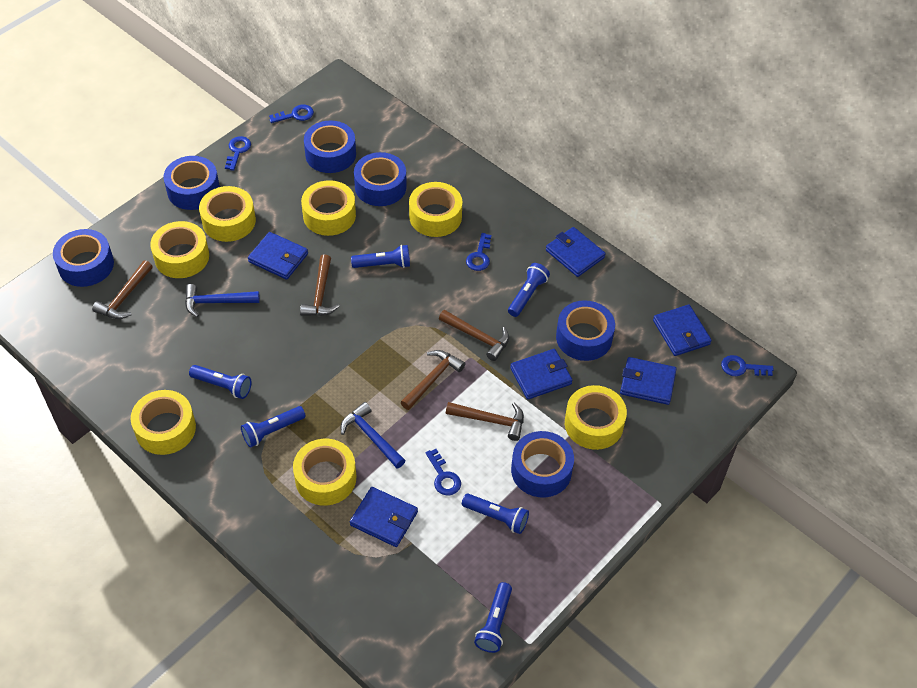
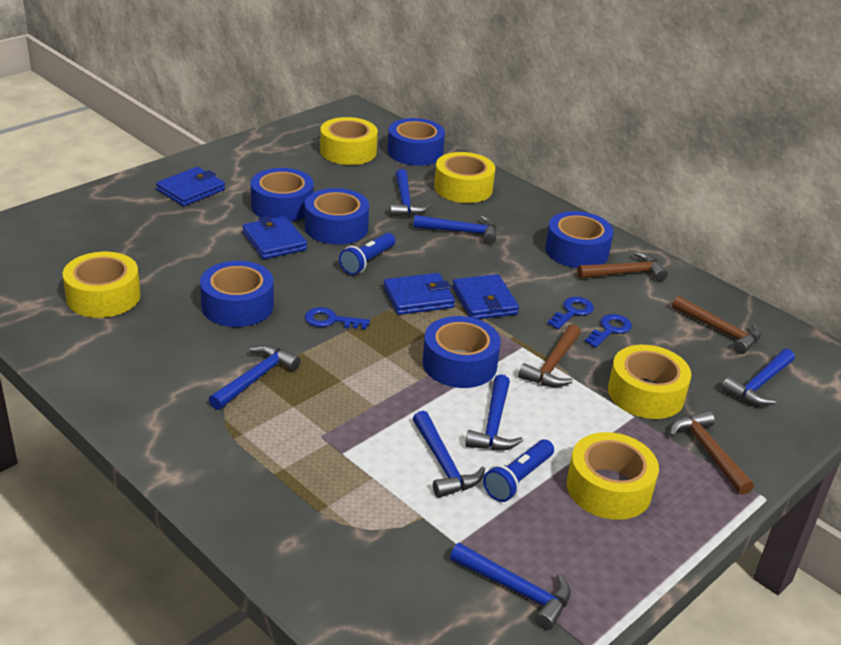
blue flashlight: 6 -> 2
blue hammer: 2 -> 7
blue key: 5 -> 3
blue wallet: 6 -> 4
brown hammer: 5 -> 4
yellow tape: 7 -> 5

